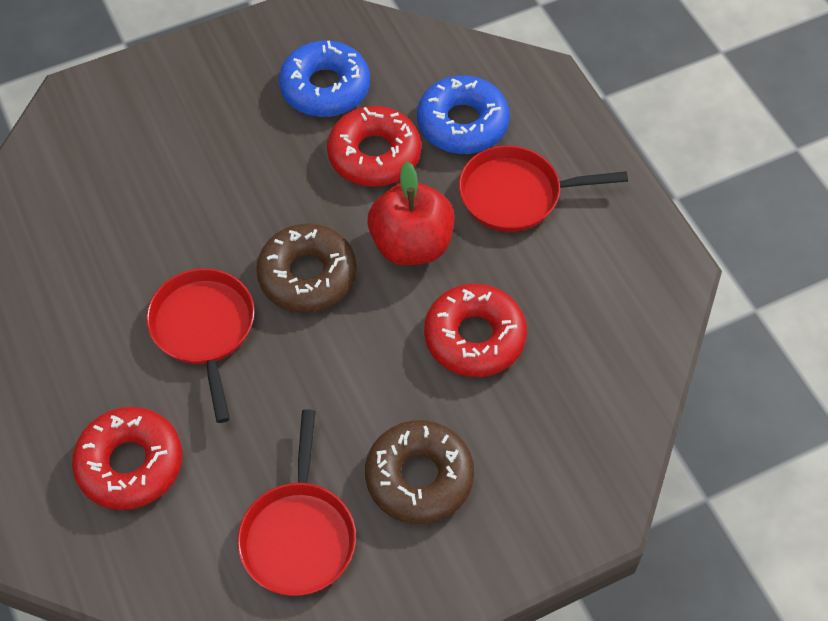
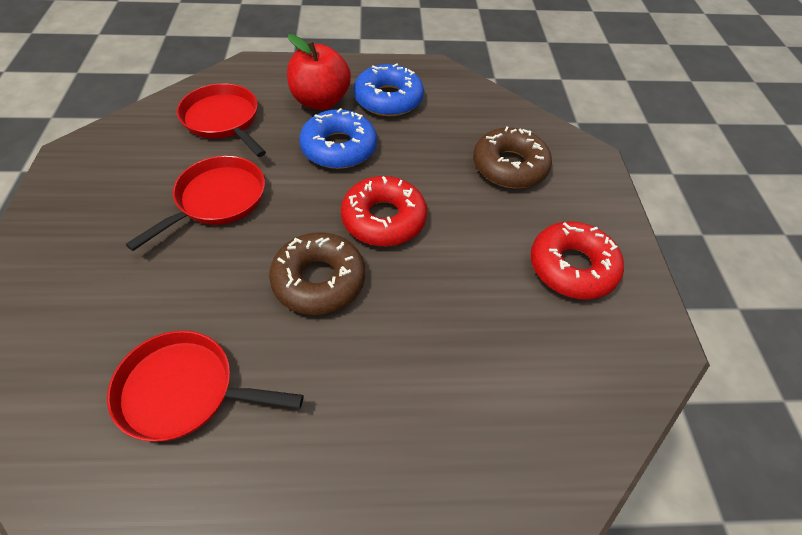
red donut: 3 -> 2

